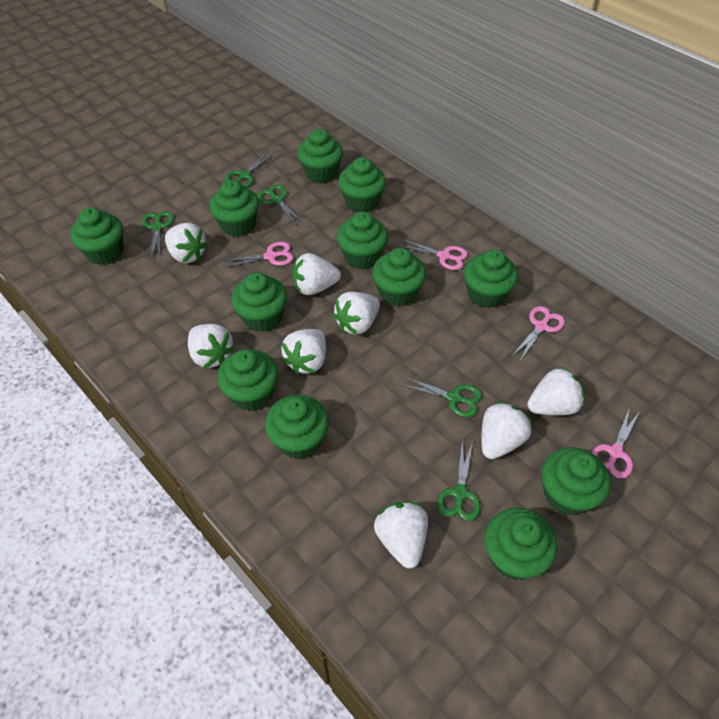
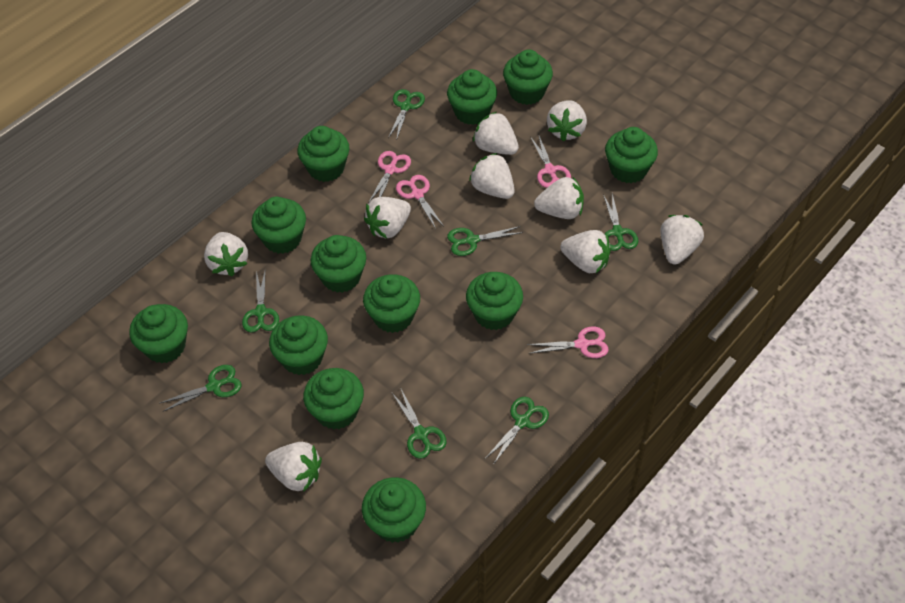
green scissors: 5 -> 7
white strawberry: 8 -> 9

